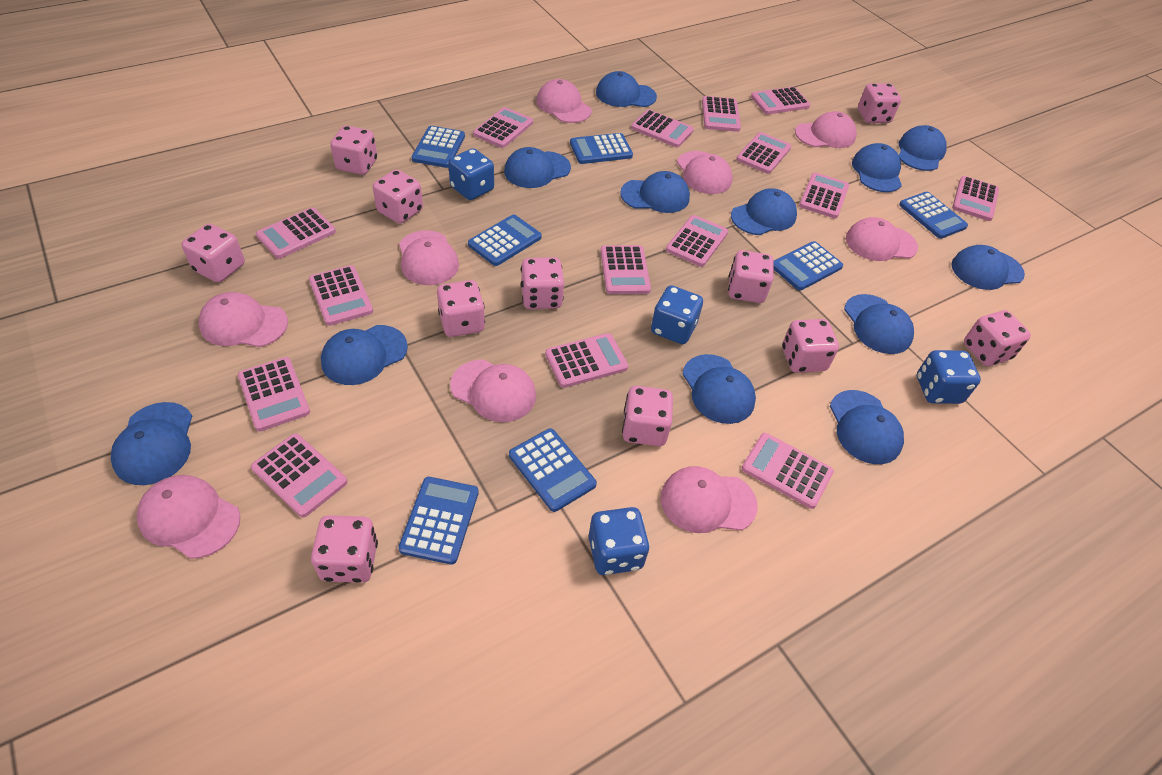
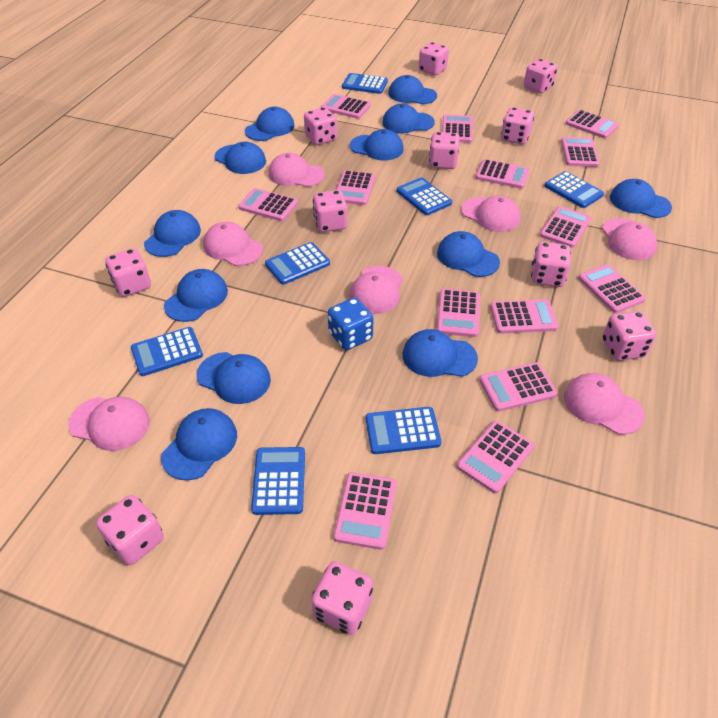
blue dice: 4 -> 1
pink calculator: 15 -> 14
pink cap: 9 -> 7

